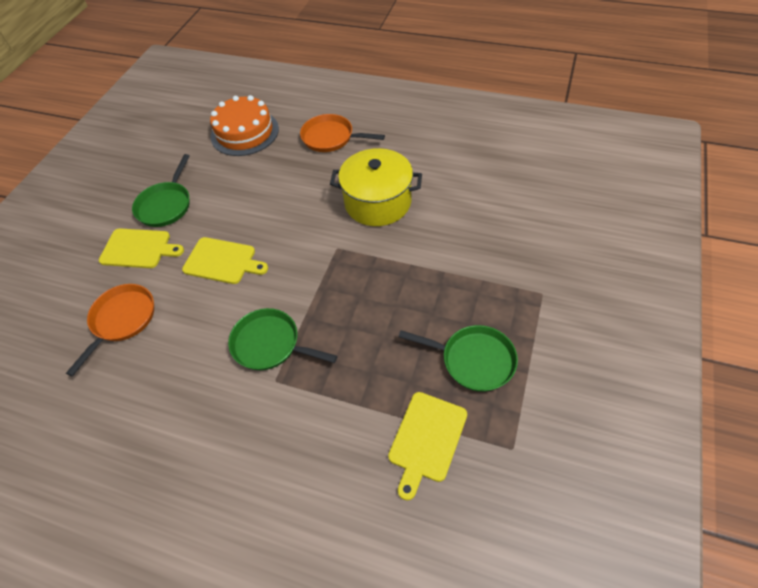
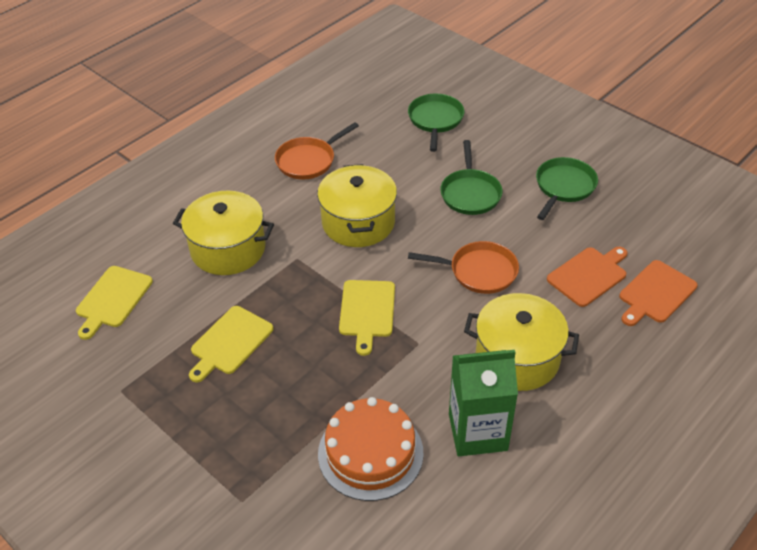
green carton: 0 -> 1
orange cutting board: 0 -> 2
yellow pot: 1 -> 3

